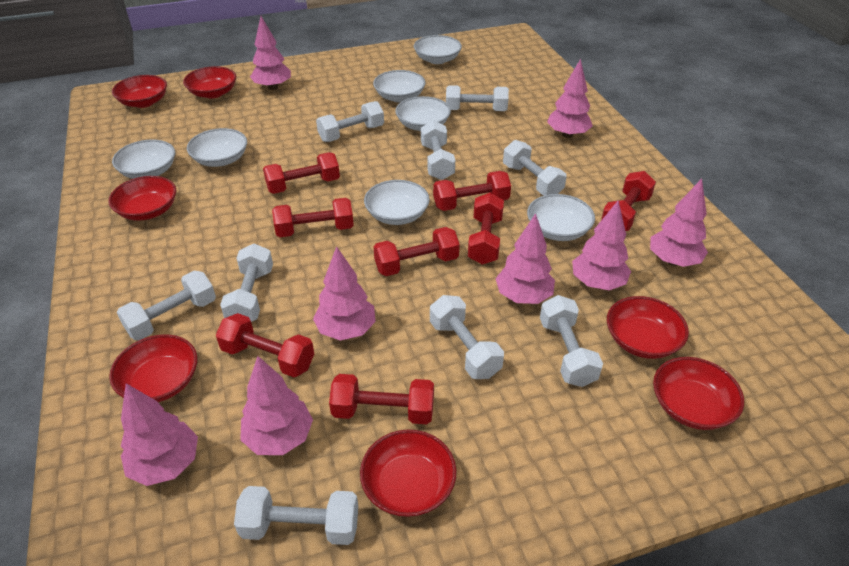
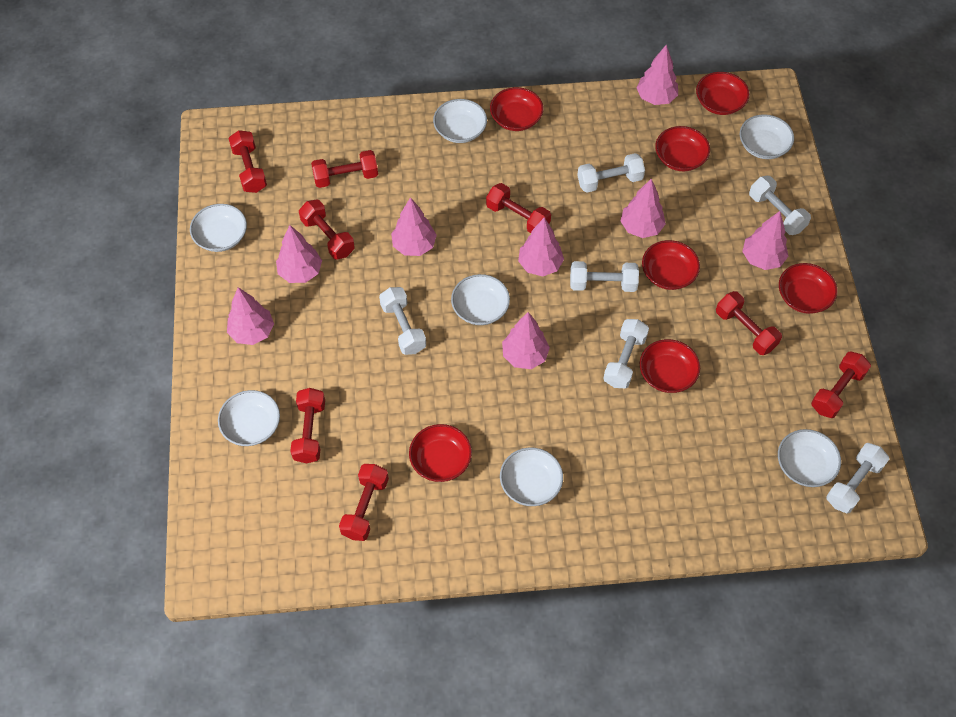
white dumbbell: 9 -> 6

